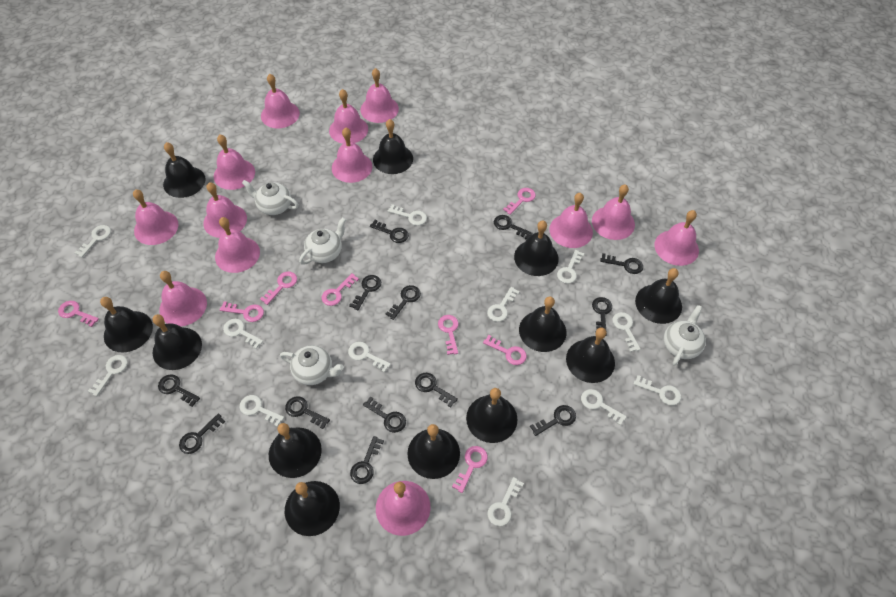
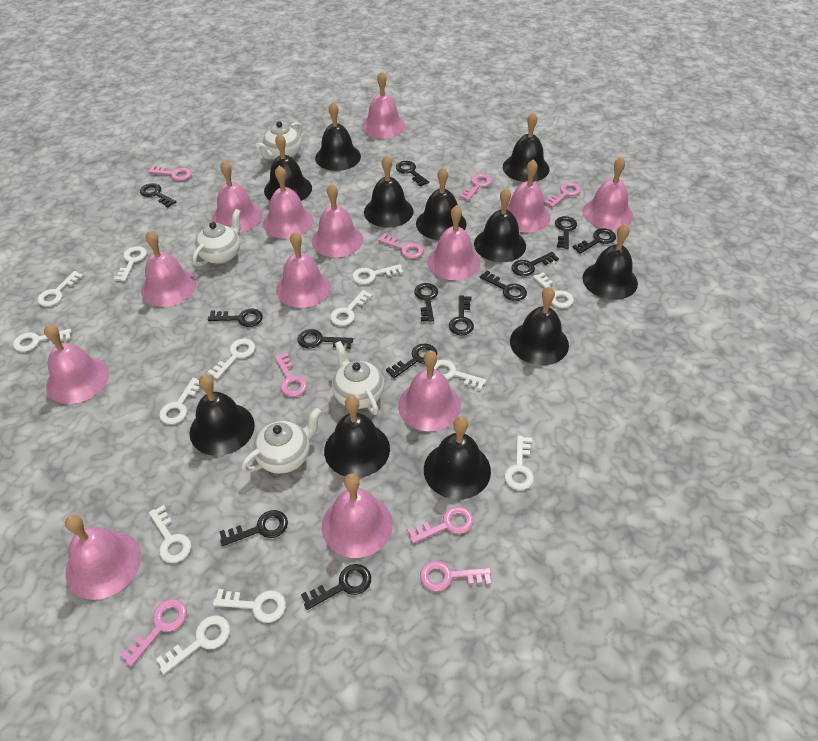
black bell: 12 -> 11
white key: 12 -> 13

